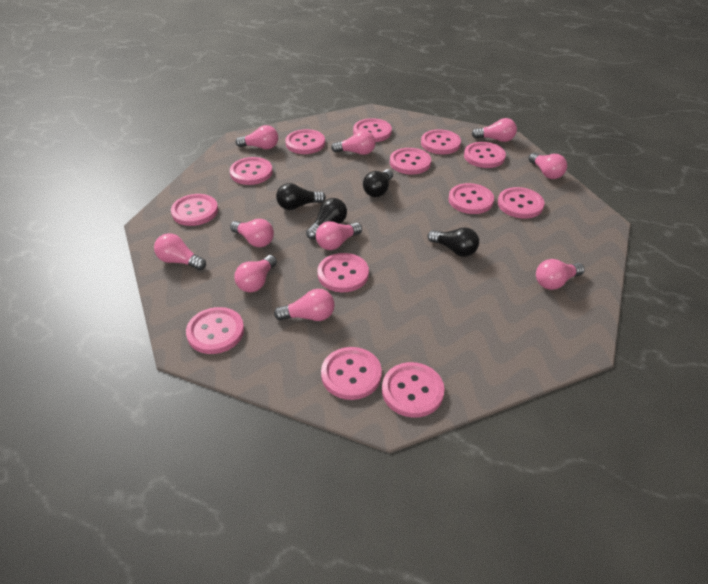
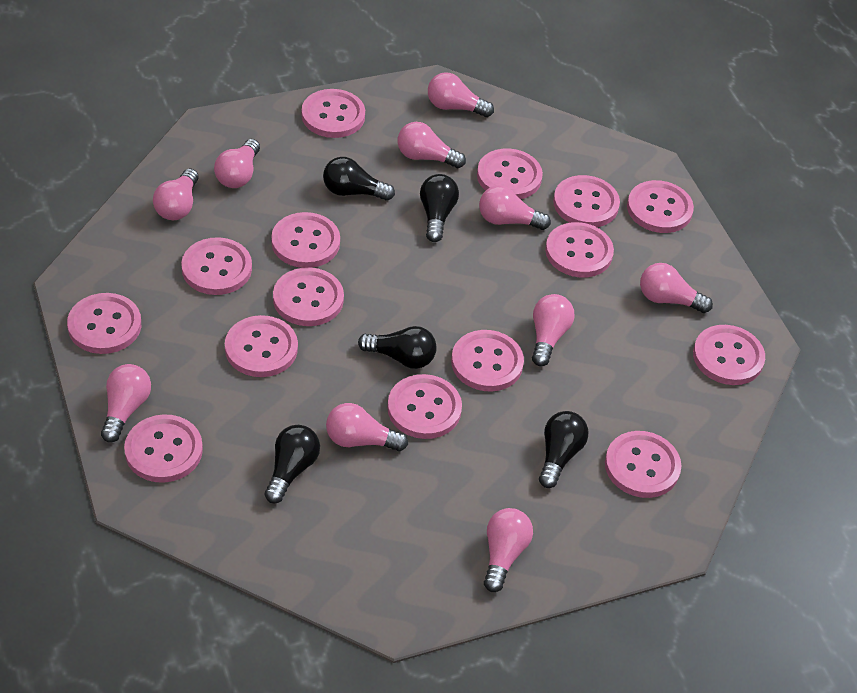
black light bulb: 4 -> 5
pink button: 13 -> 15

